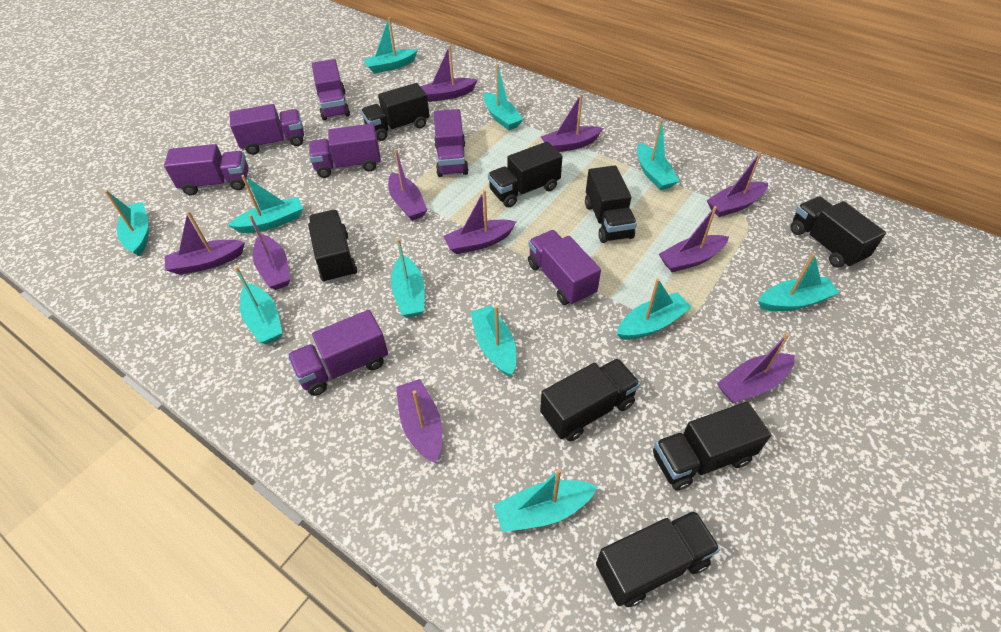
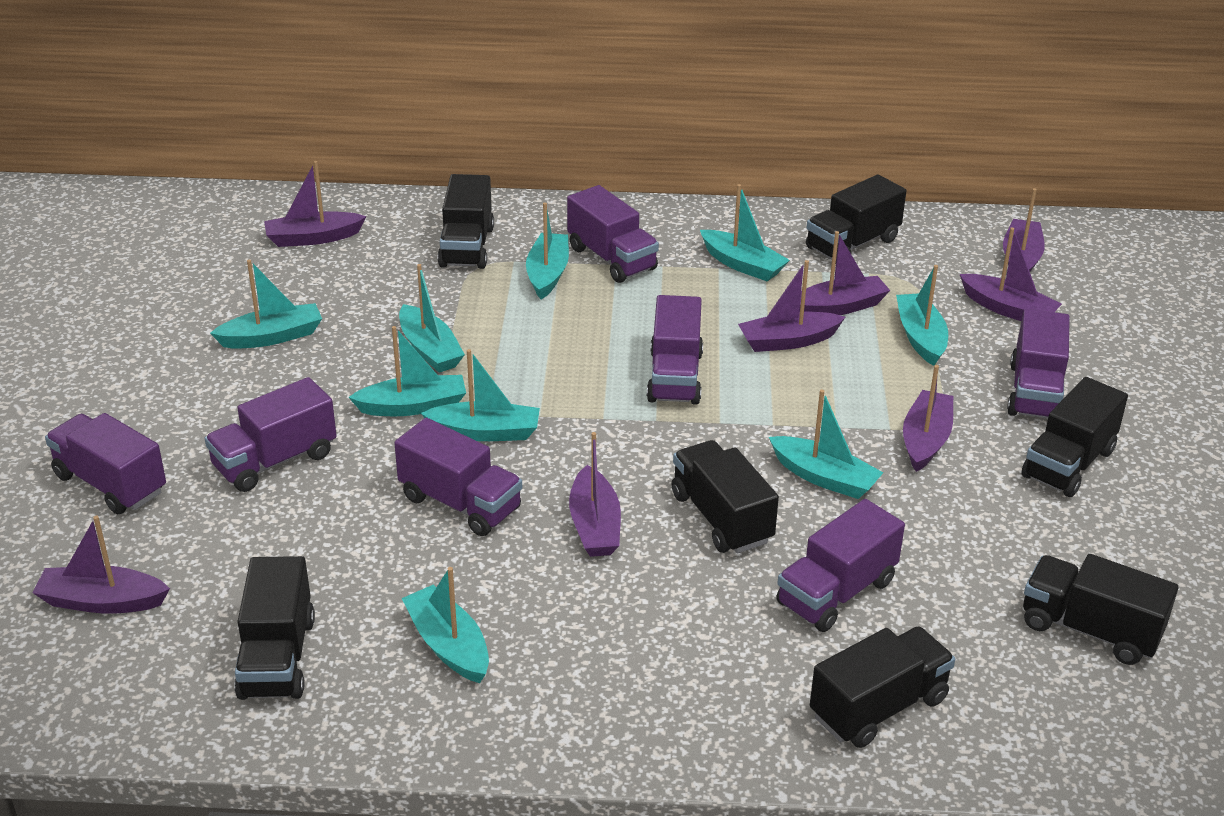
black truck: 8 -> 7
purple boat: 10 -> 8
turquoise boat: 11 -> 9

